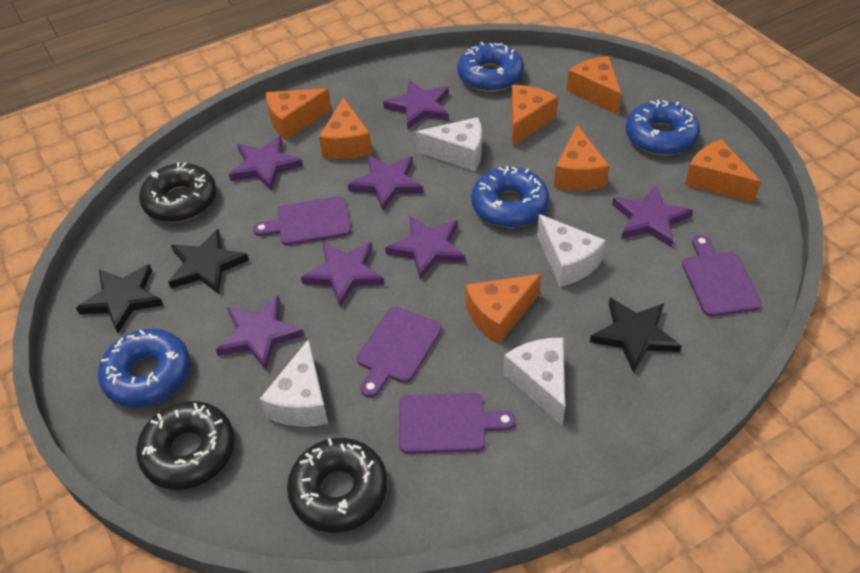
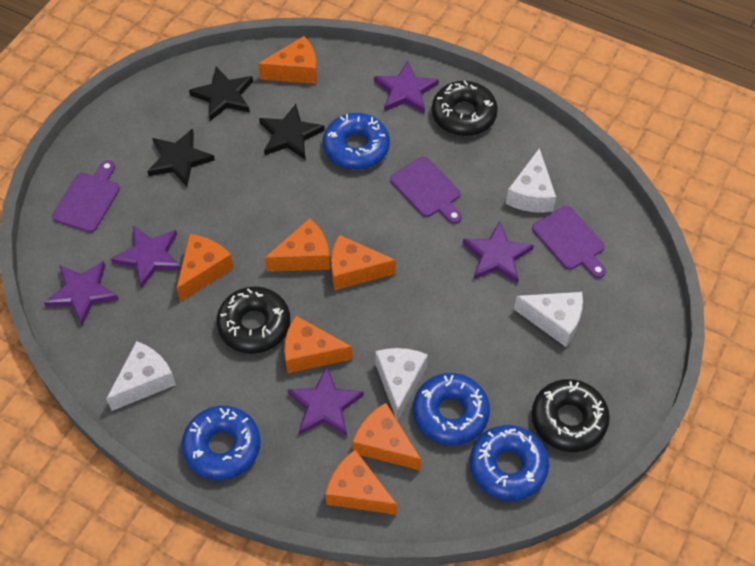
purple cutting board: 4 -> 3
purple star: 7 -> 5

